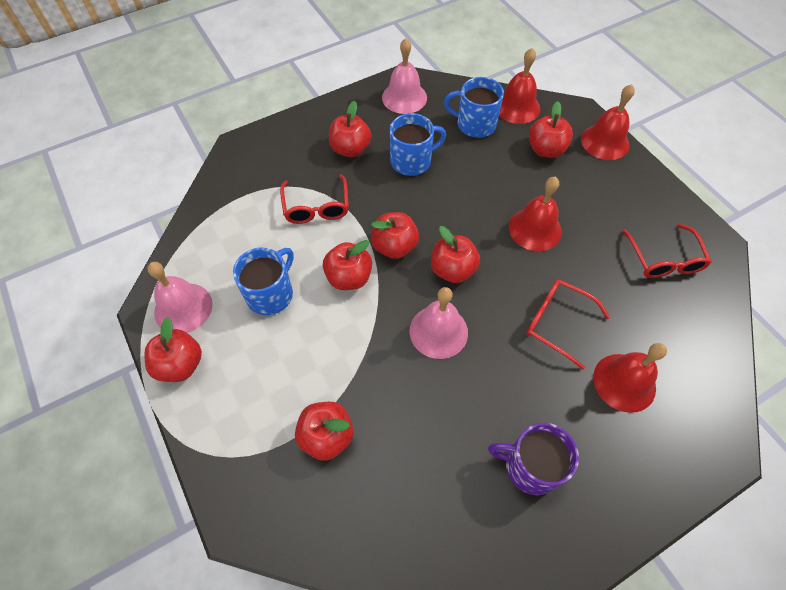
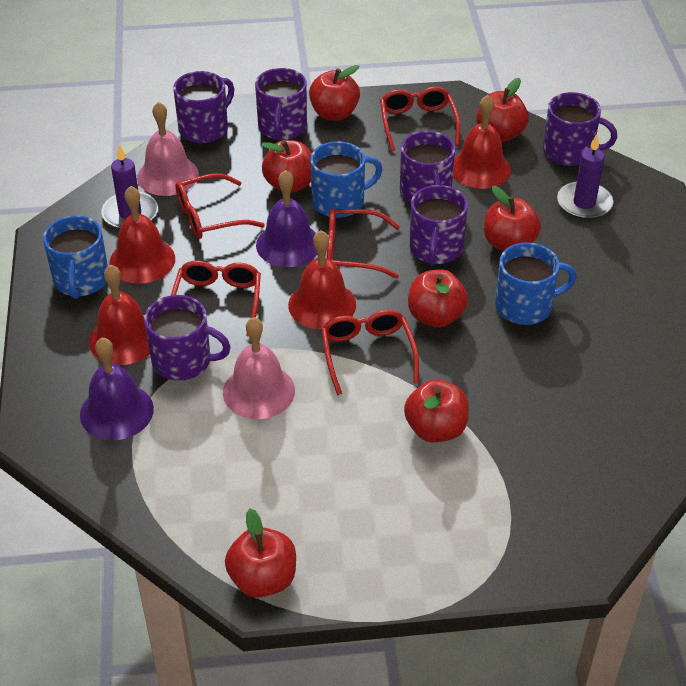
pink bell: 3 -> 2
purple bell: 0 -> 2
purple candle: 0 -> 2
purple mug: 1 -> 6
red glasses: 3 -> 5

